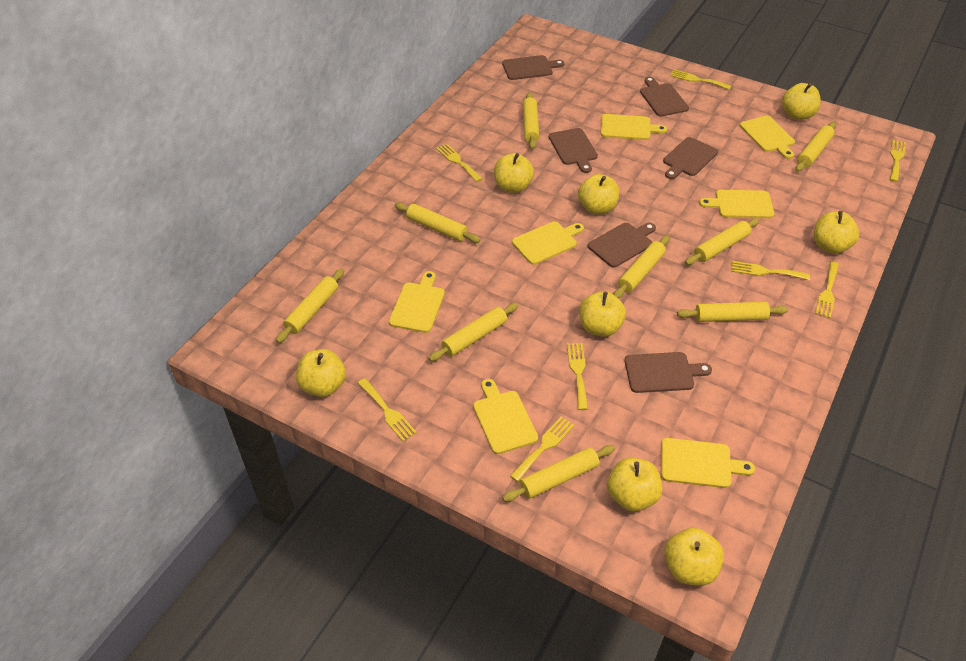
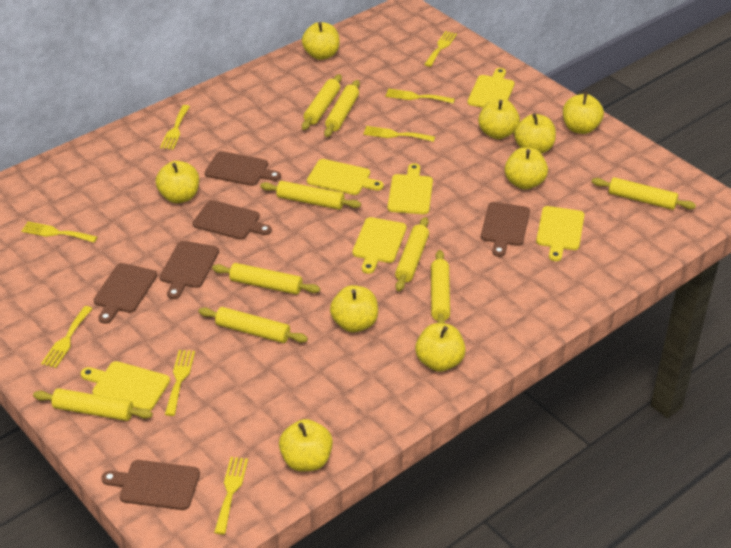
yellow apple: 8 -> 9
yellow cutting board: 7 -> 6

